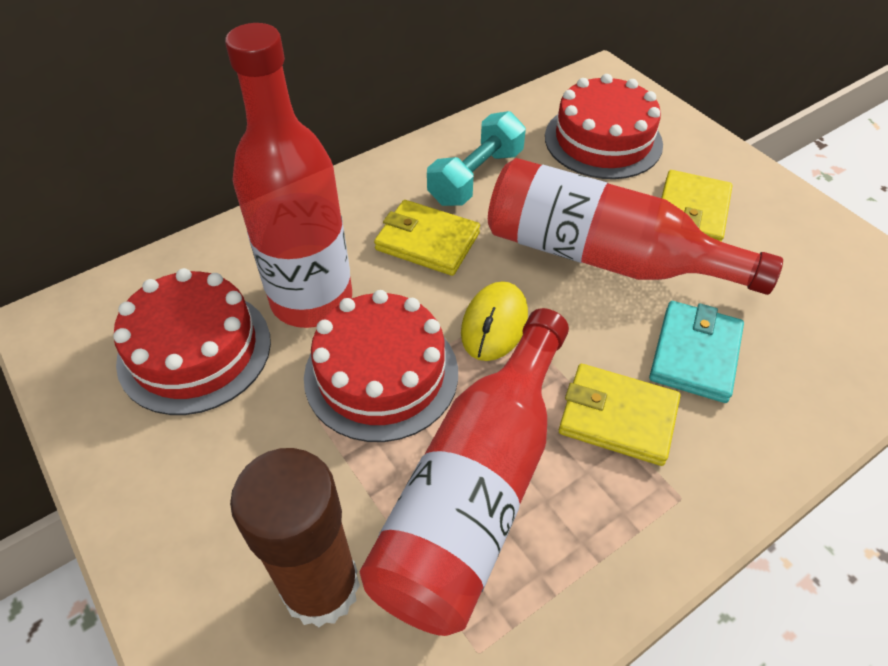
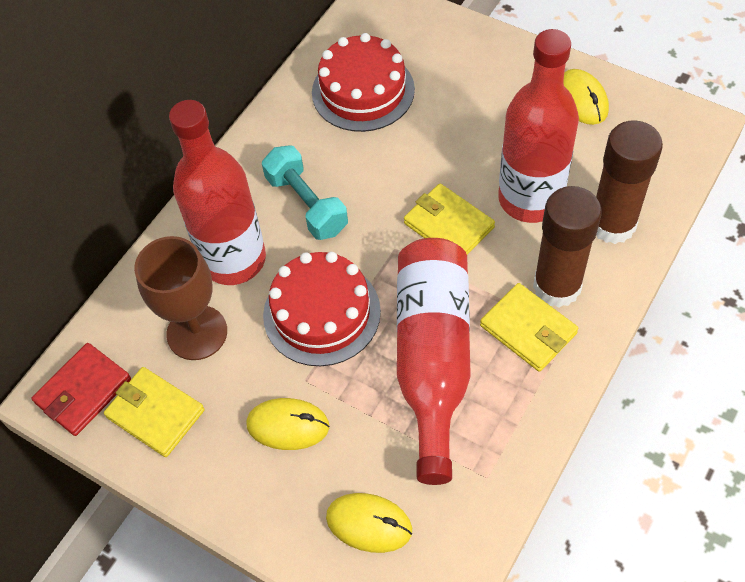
brown glue stick: 1 -> 2
brown goblet: 0 -> 1
red cake: 3 -> 2
red wallet: 0 -> 1
turquoise wallet: 1 -> 0
yellow mouse: 1 -> 3

